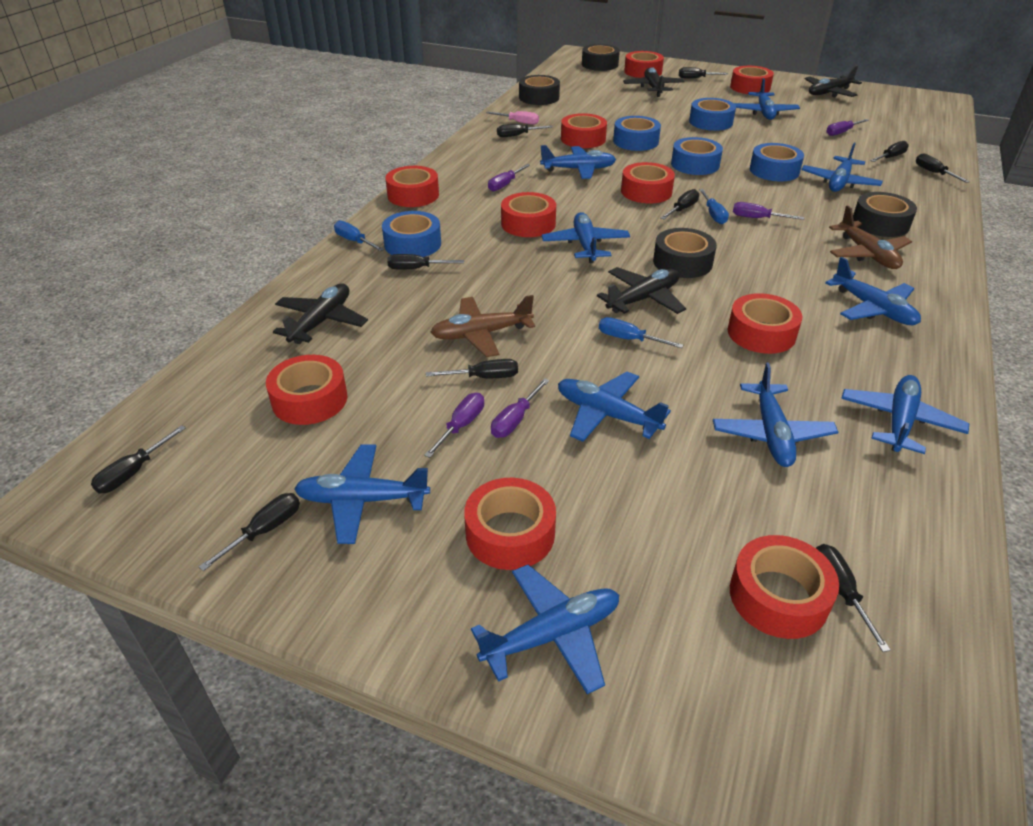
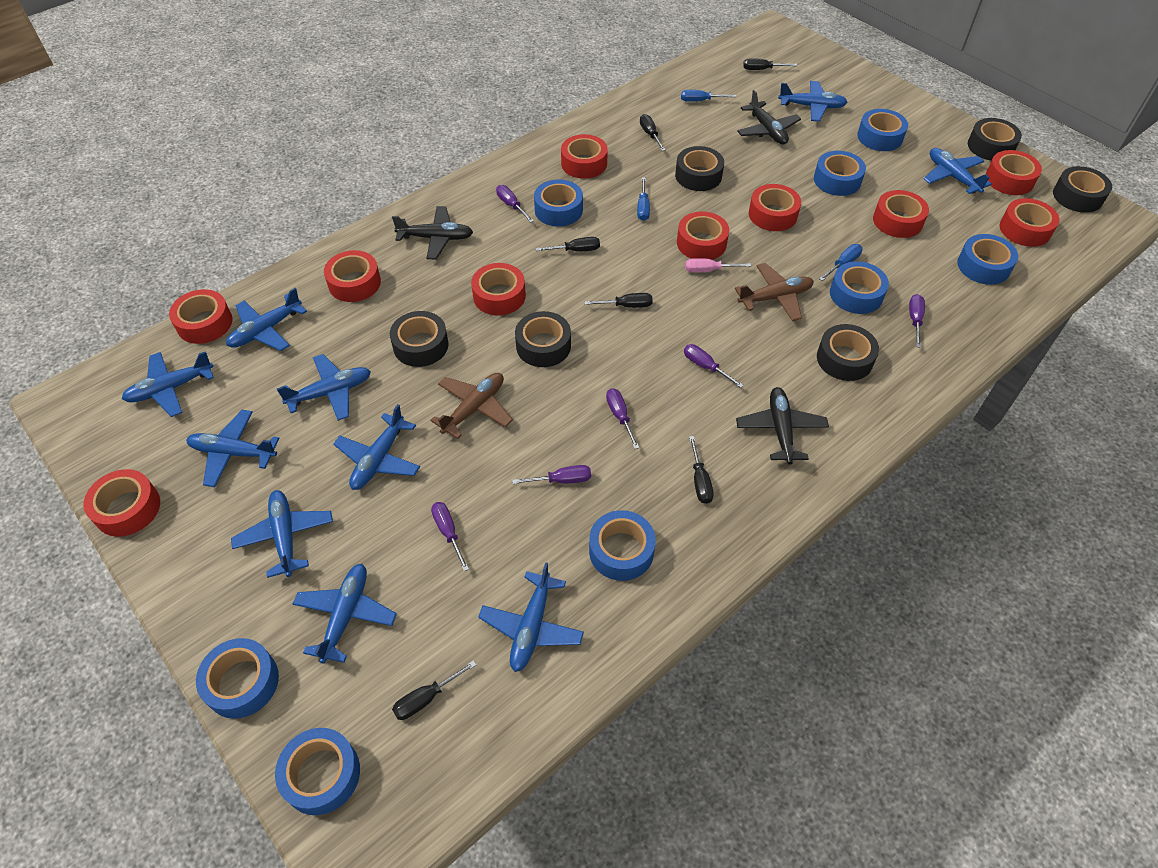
black plane: 4 -> 3
black screwdriver: 10 -> 6
black tape: 4 -> 6
blue tape: 5 -> 8
purple screwdriver: 5 -> 6

